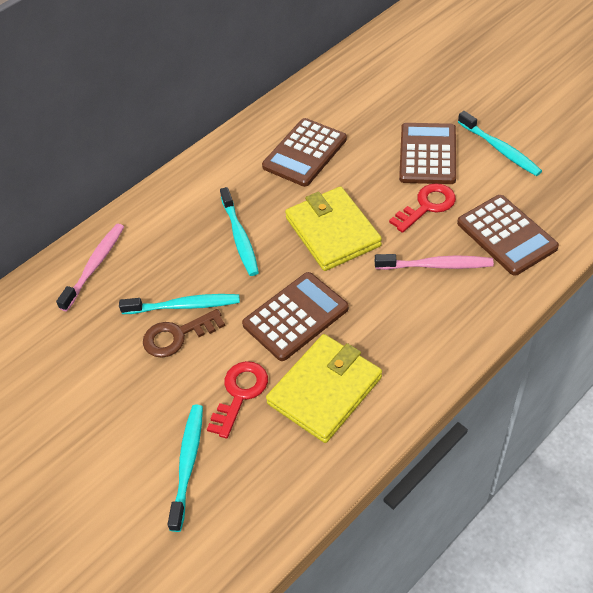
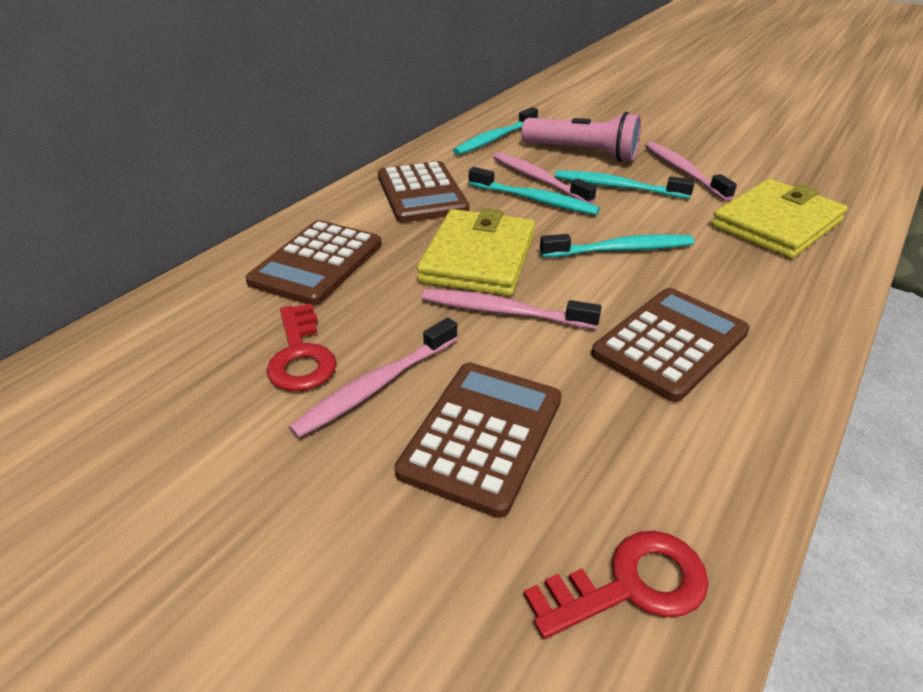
brown key: 1 -> 0
pink flashlight: 0 -> 1
pink toothbrush: 2 -> 4

